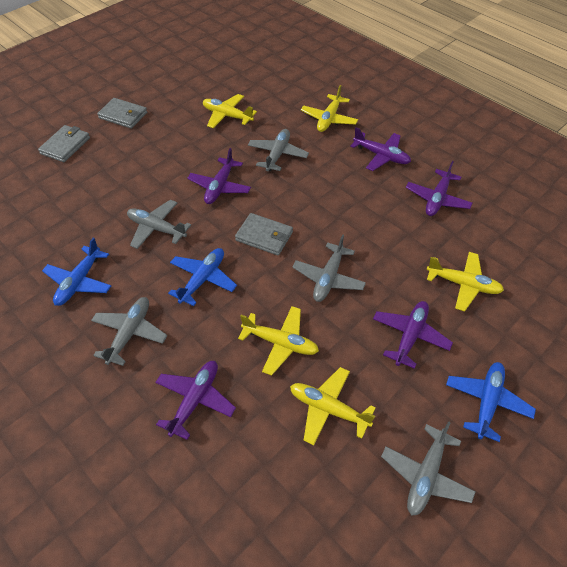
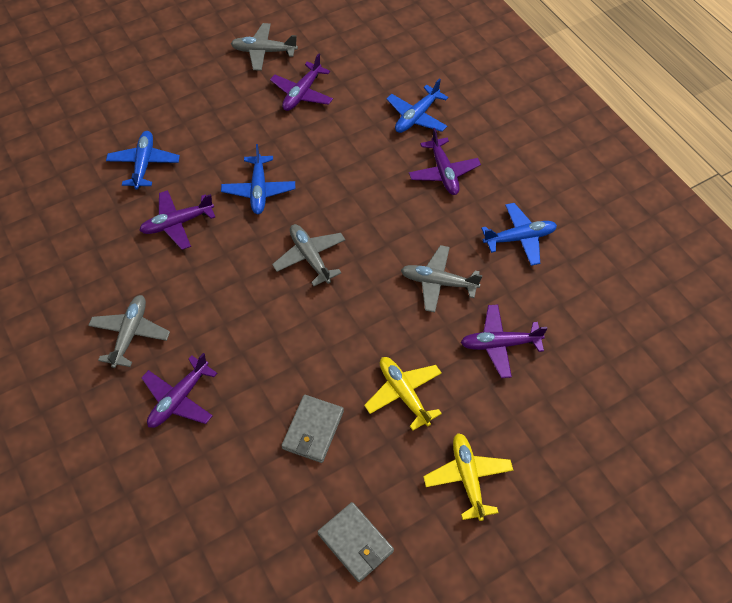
blue plane: 3 -> 4
grey plane: 5 -> 4
grey wallet: 3 -> 2
yellow plane: 5 -> 2

